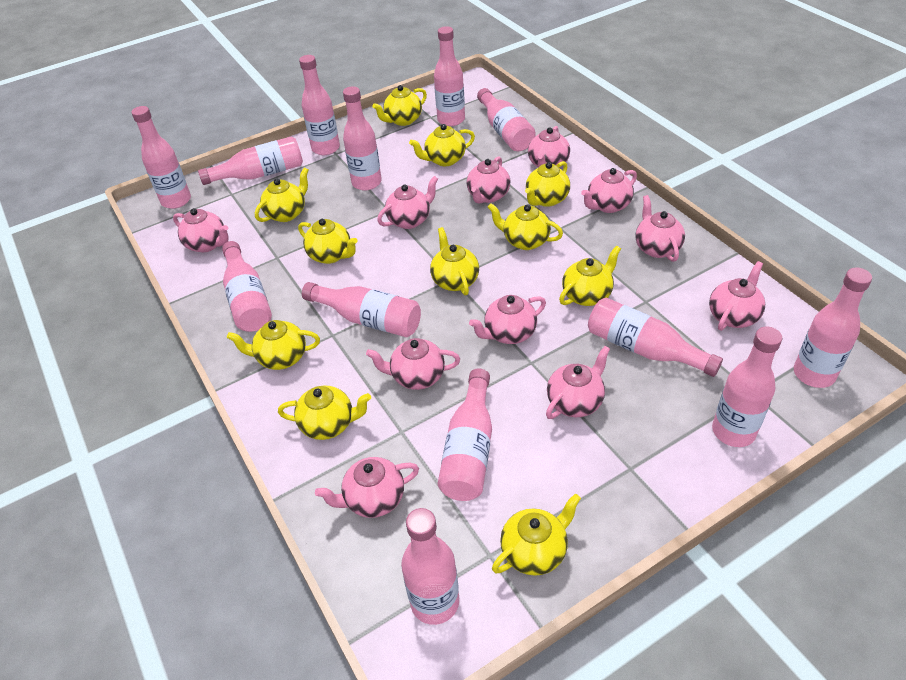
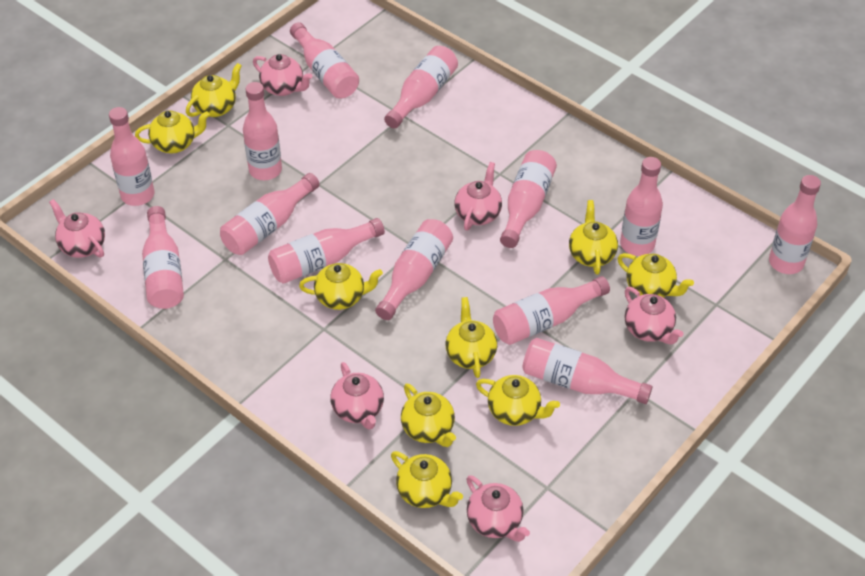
pink teapot: 11 -> 6
yellow teapot: 11 -> 9

